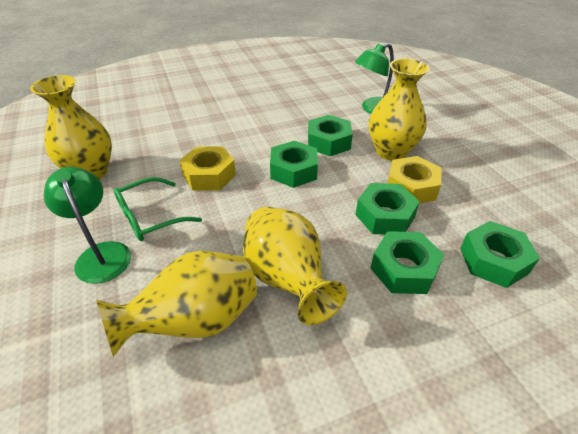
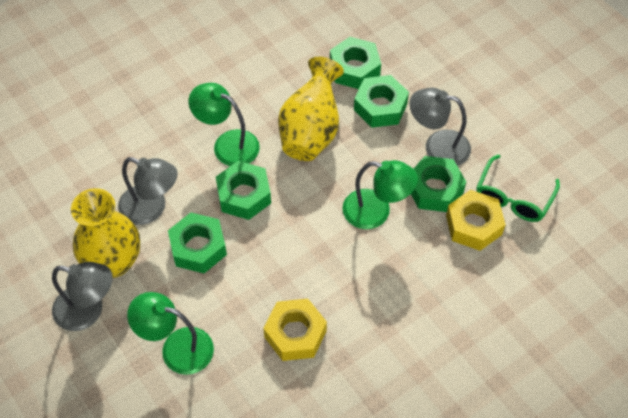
green lamp: 2 -> 3
grey lamp: 0 -> 3
yellow vase: 4 -> 2

